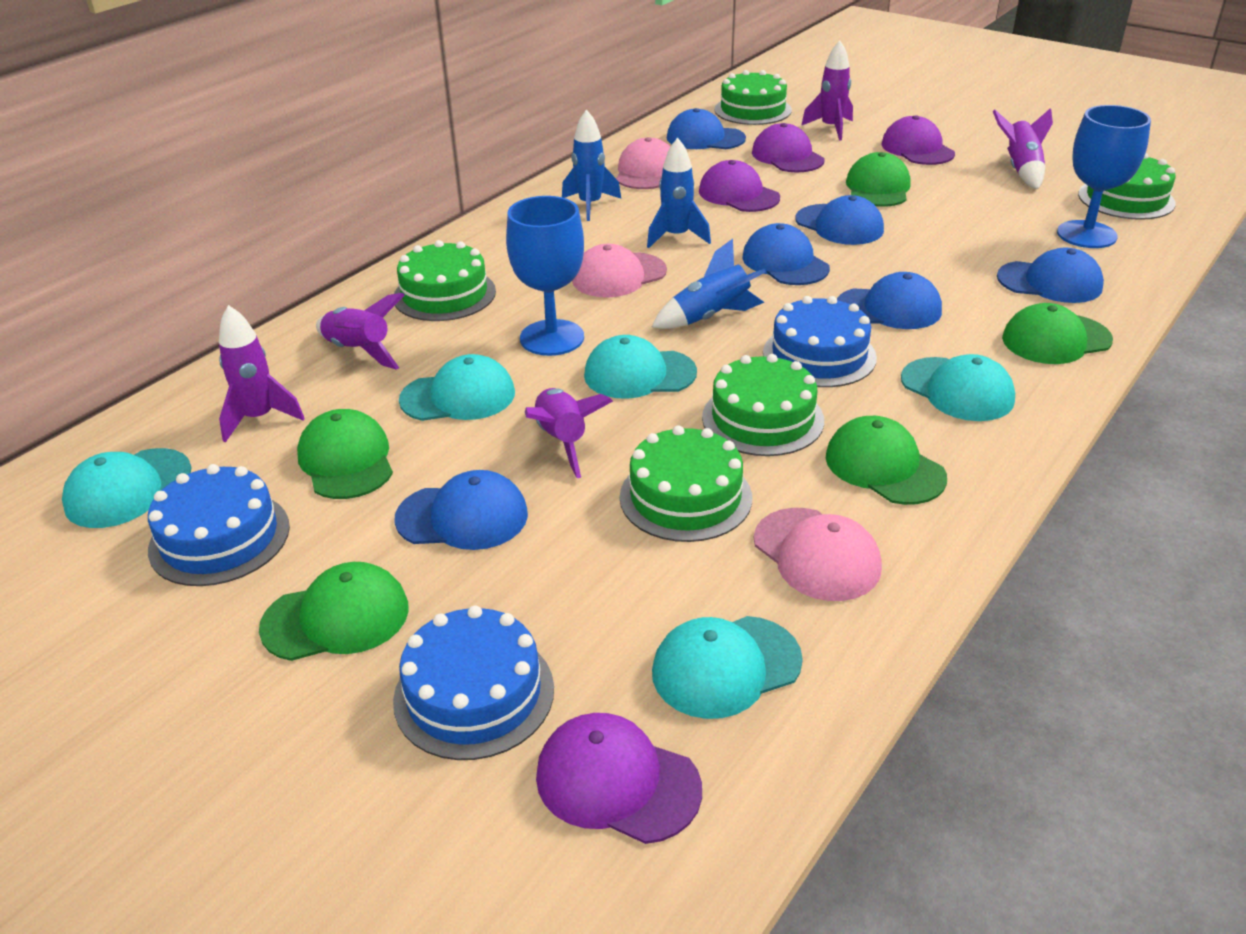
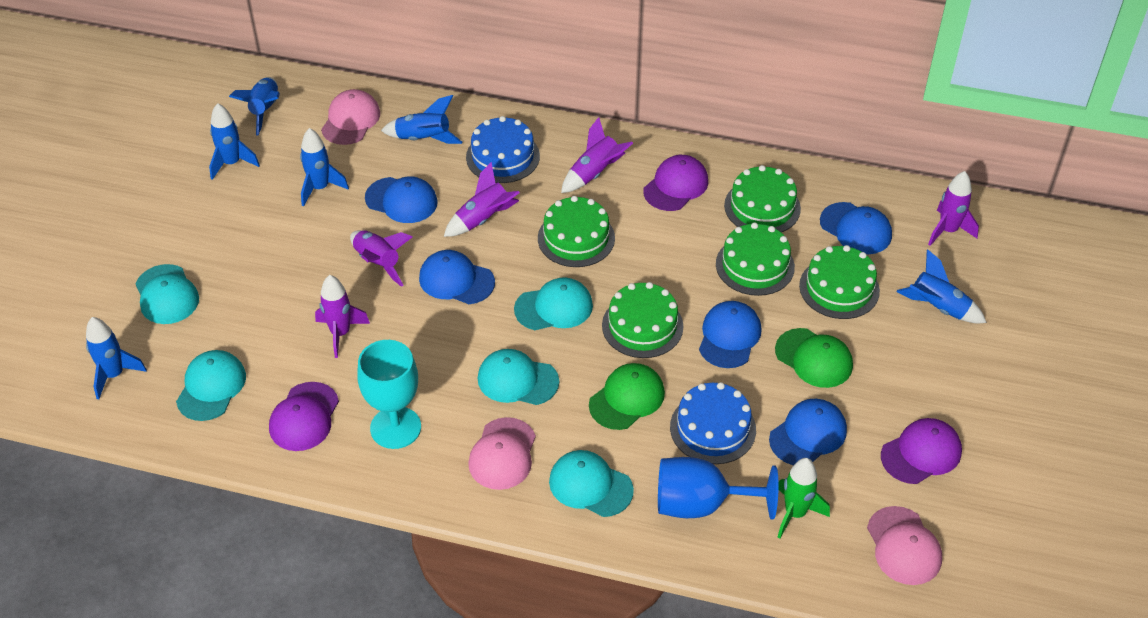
blue cake: 3 -> 2
blue cap: 6 -> 5
blue goblet: 2 -> 1
blue rocket: 3 -> 6
green cap: 5 -> 2
green rocket: 0 -> 1
purple cap: 4 -> 3
turquoise goblet: 0 -> 1

